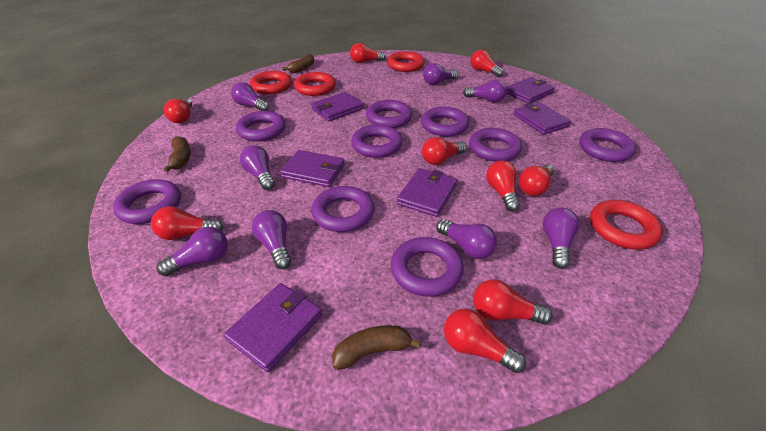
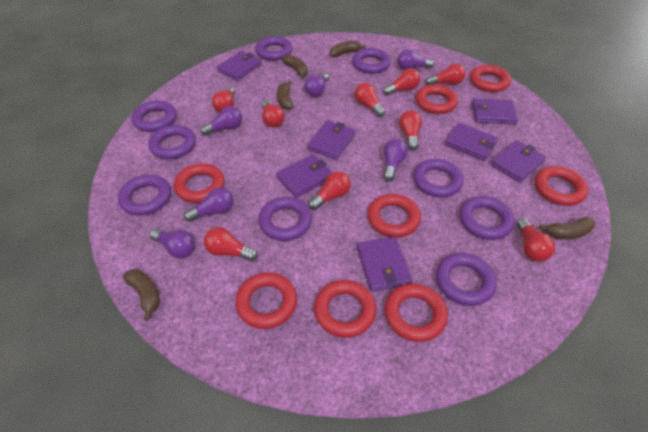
brown banana: 3 -> 5
purple light bulb: 8 -> 6
purple wallet: 6 -> 7
red ring: 4 -> 8

